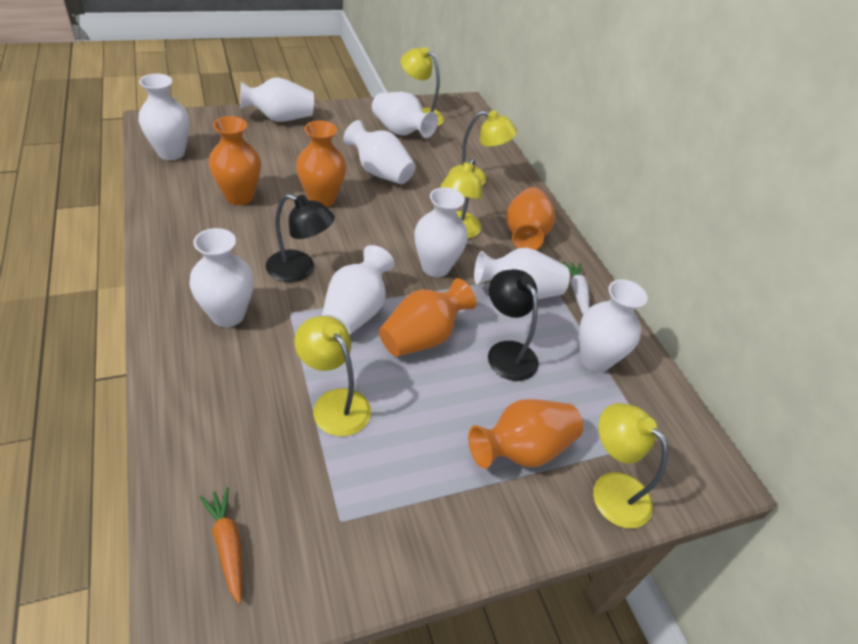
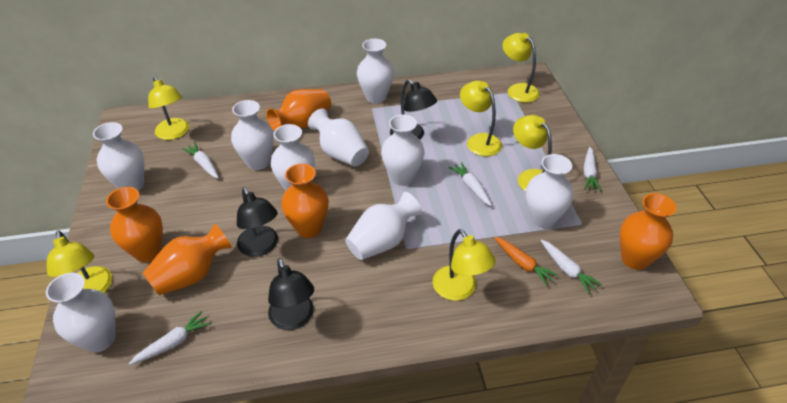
black lamp: 2 -> 3
white carrot: 1 -> 5
yellow lamp: 5 -> 6

